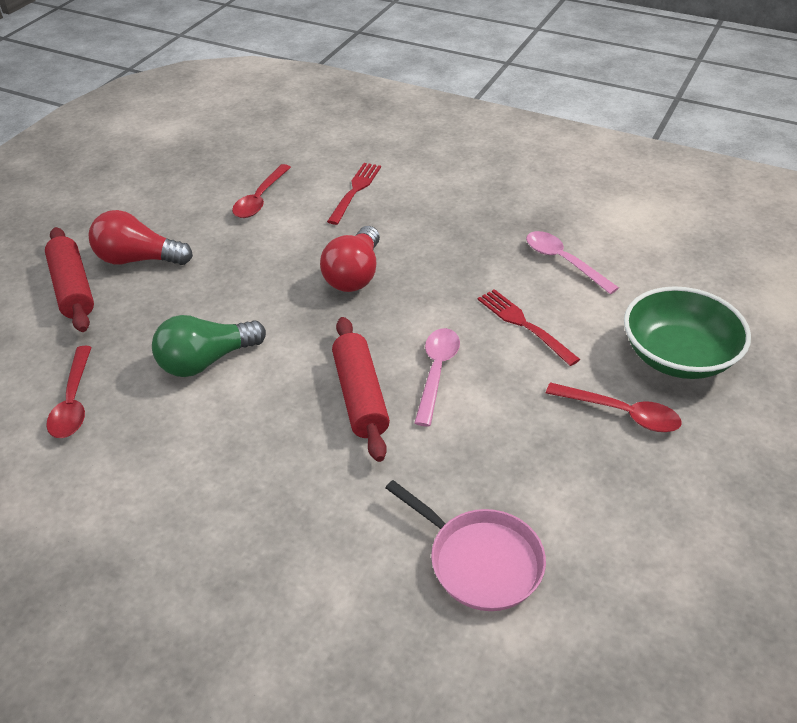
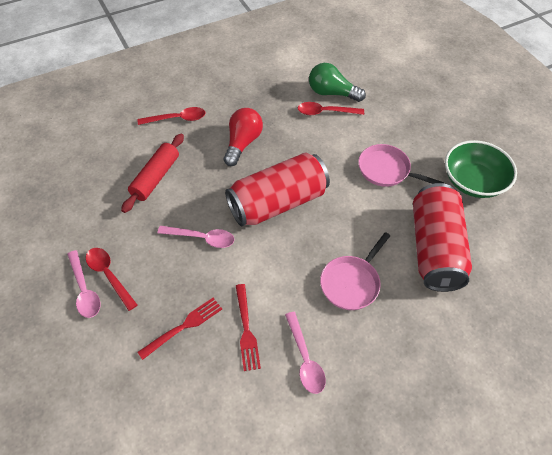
pink pan: 1 -> 2
pink spoon: 2 -> 3
red can: 0 -> 2
red light bulb: 2 -> 1
red rolling pin: 2 -> 1

